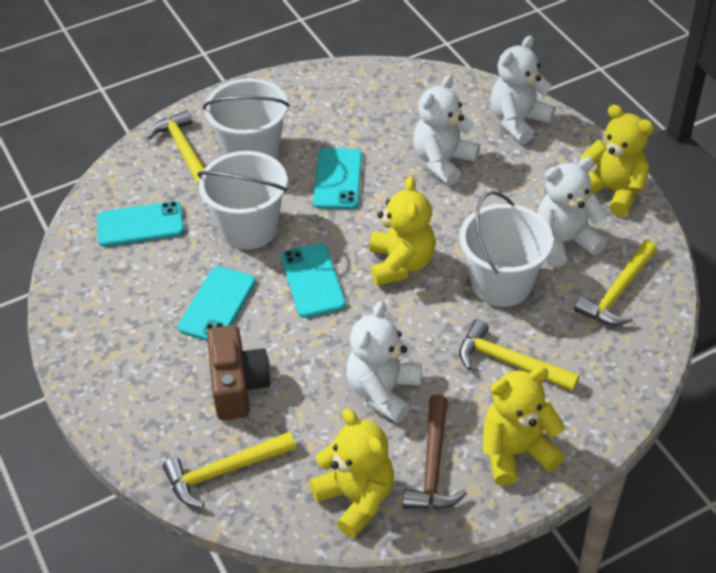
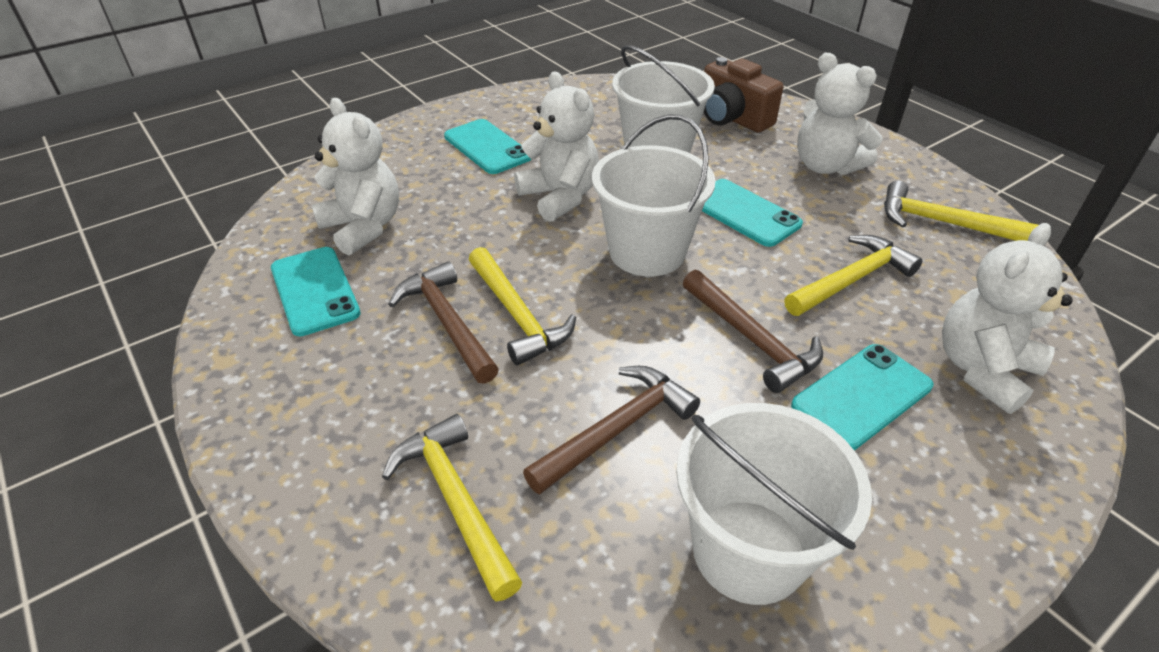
brown hammer: 1 -> 3
yellow teddy bear: 4 -> 0

